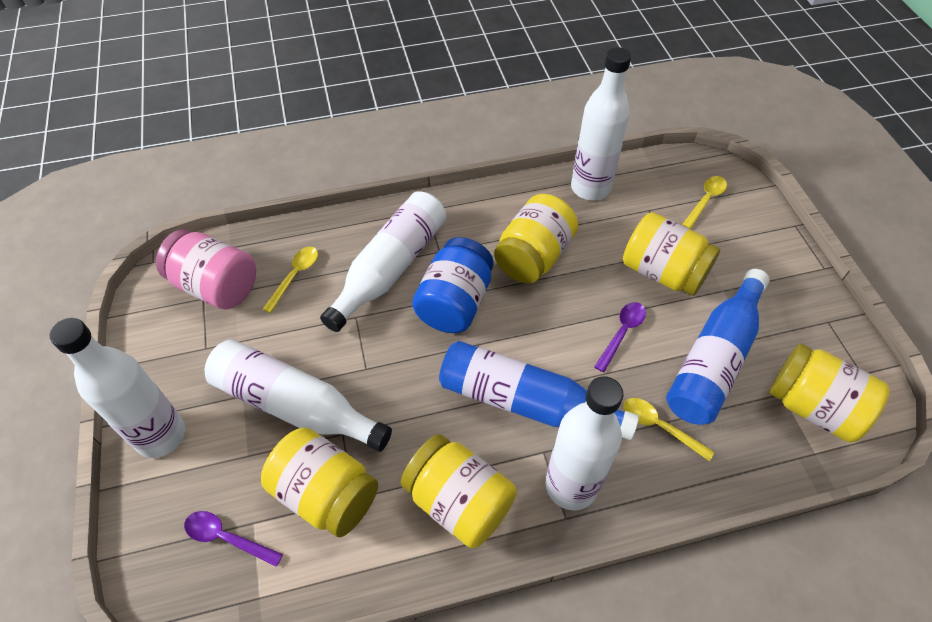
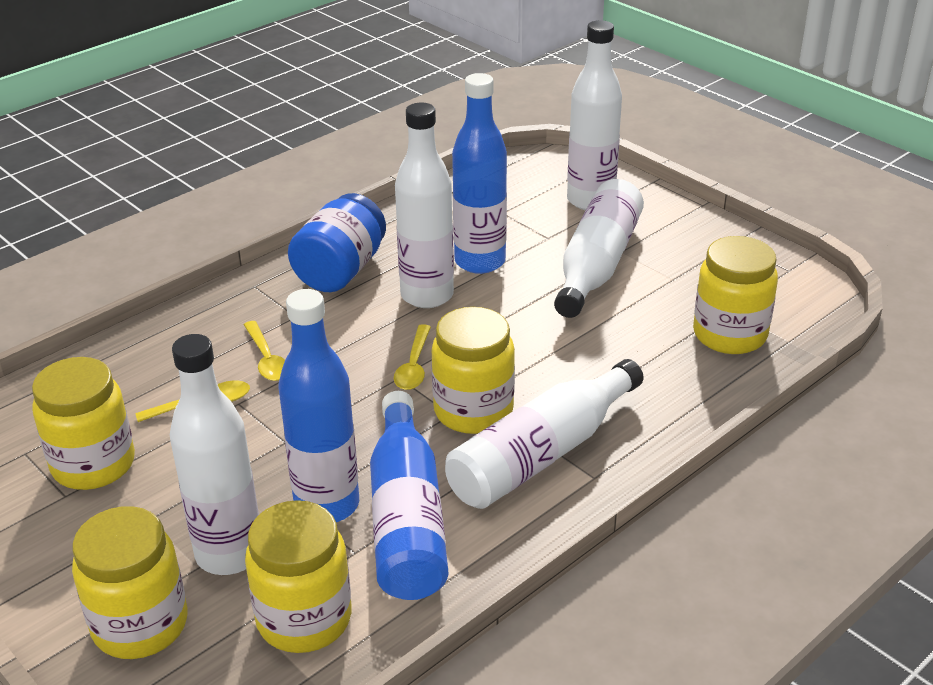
blue bottle: 2 -> 3
pink jar: 1 -> 0
purple spoon: 2 -> 0

